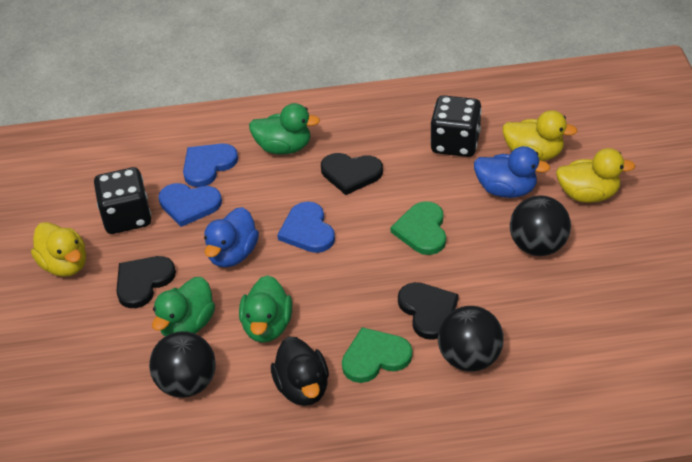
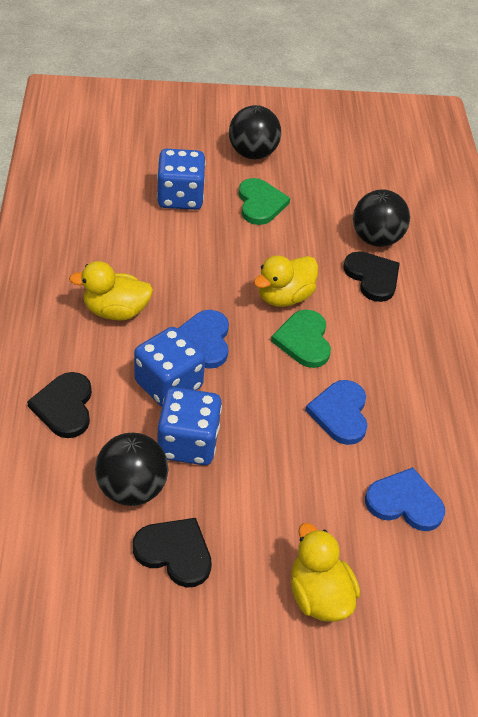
black dice: 2 -> 0
black duck: 1 -> 0
blue dice: 0 -> 3
blue duck: 2 -> 0
green duck: 3 -> 0

